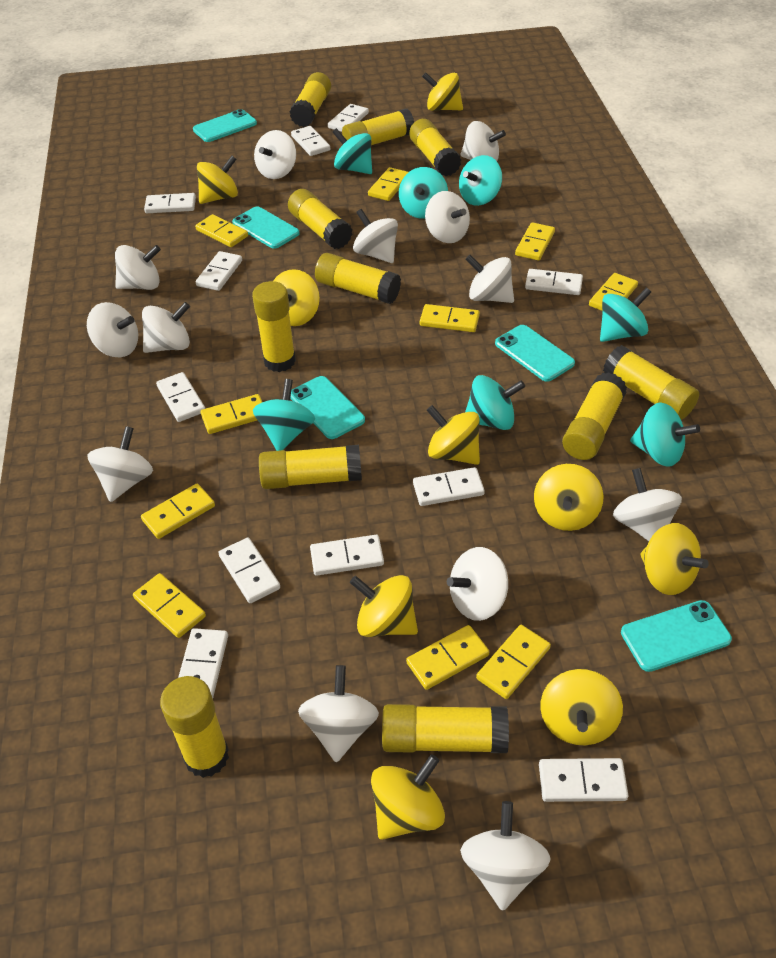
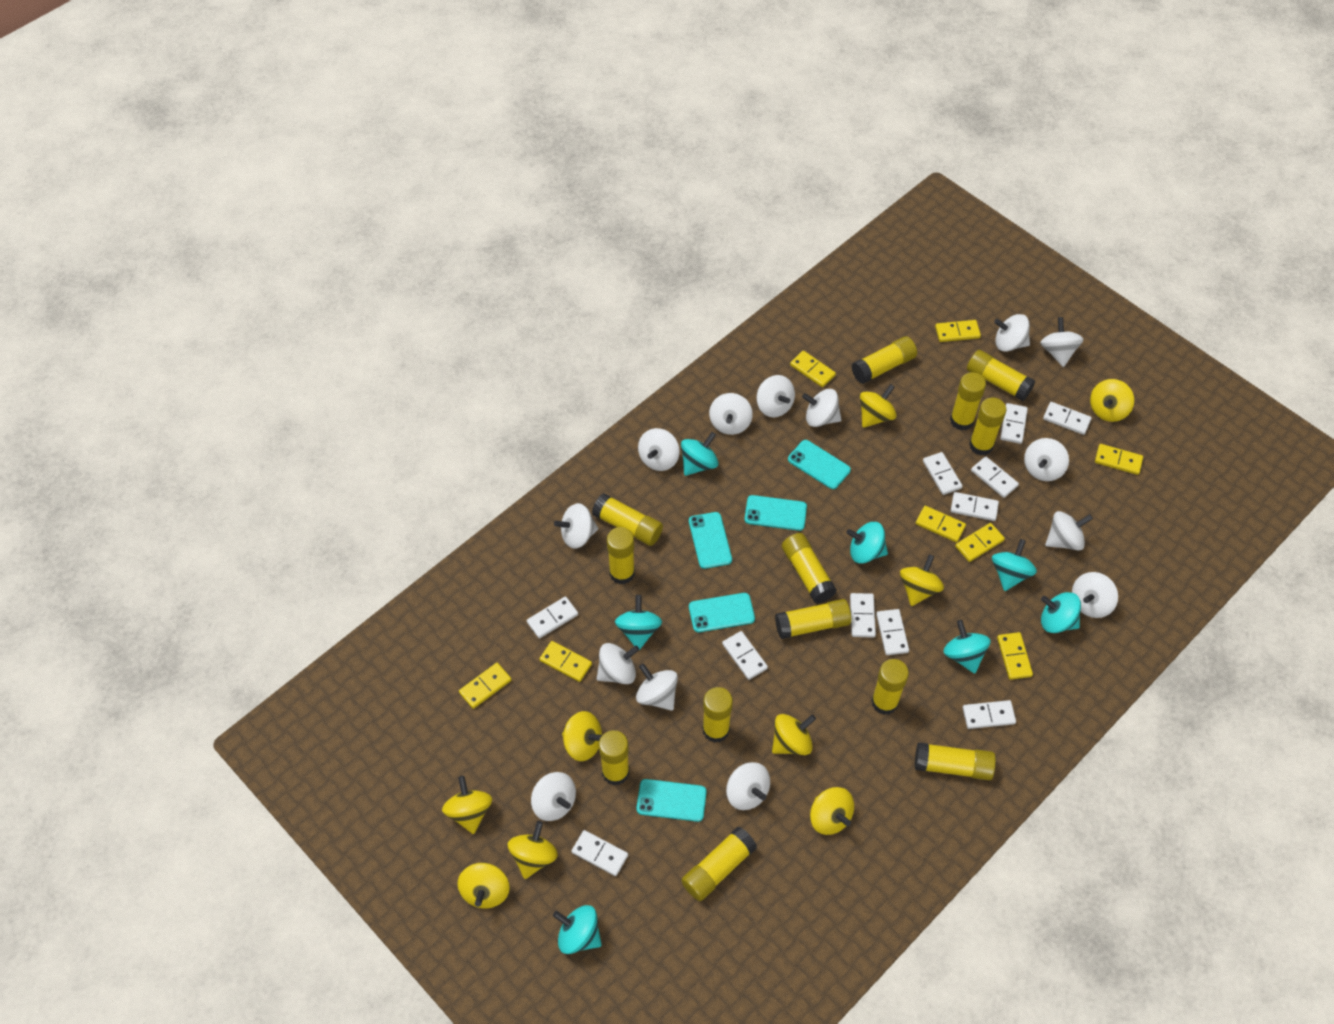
white spinning top: 13 -> 14
yellow domino: 10 -> 8
yellow glue stick: 11 -> 13

